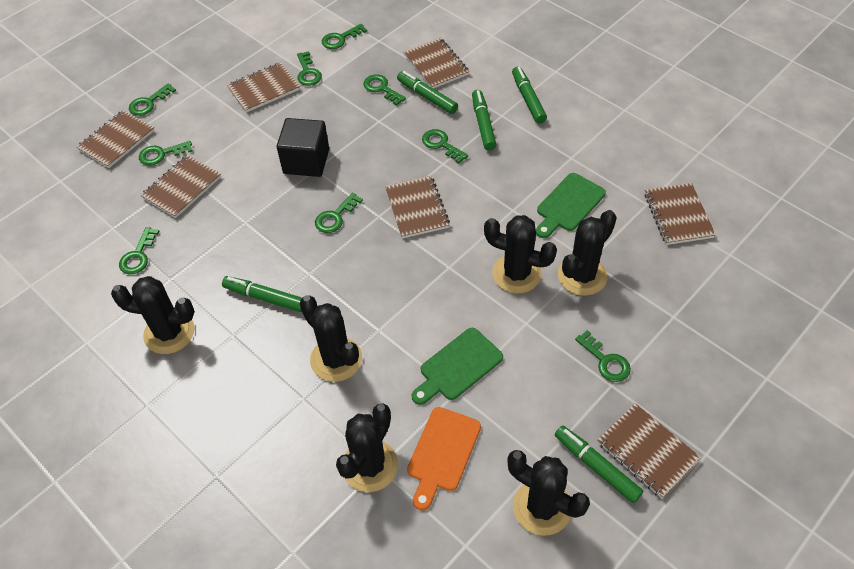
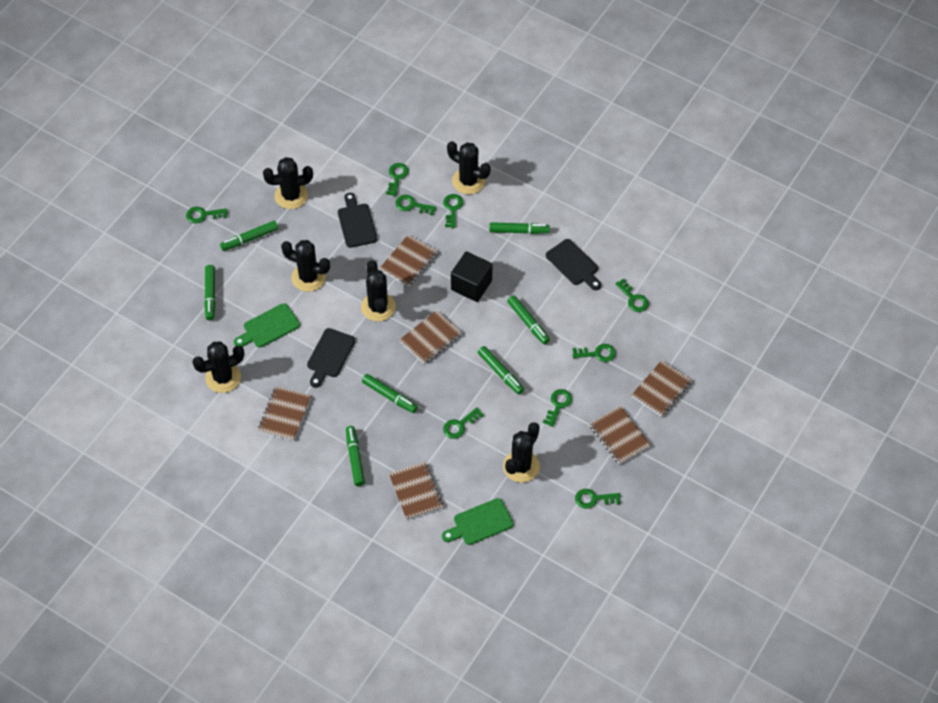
black cutting board: 0 -> 3
brown notebook: 7 -> 6
green marker: 5 -> 7
orange cutting board: 1 -> 0

